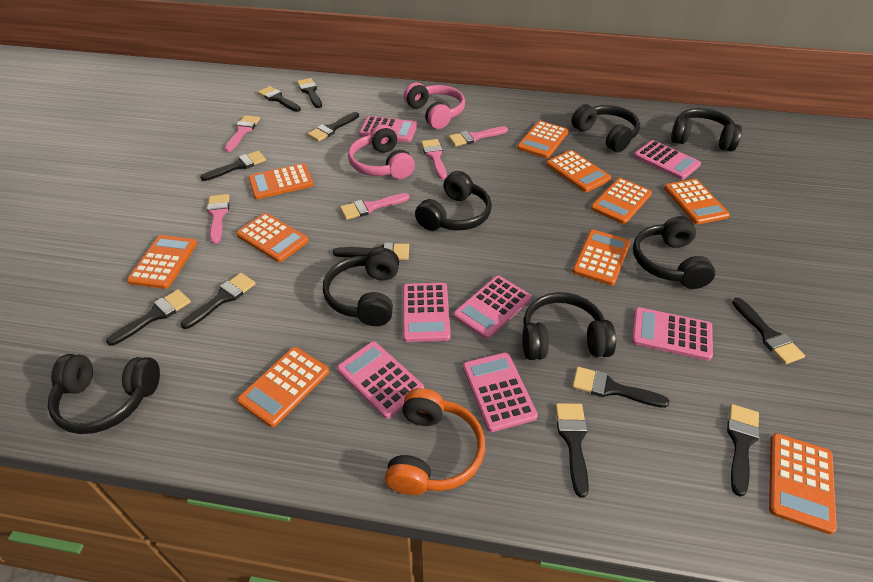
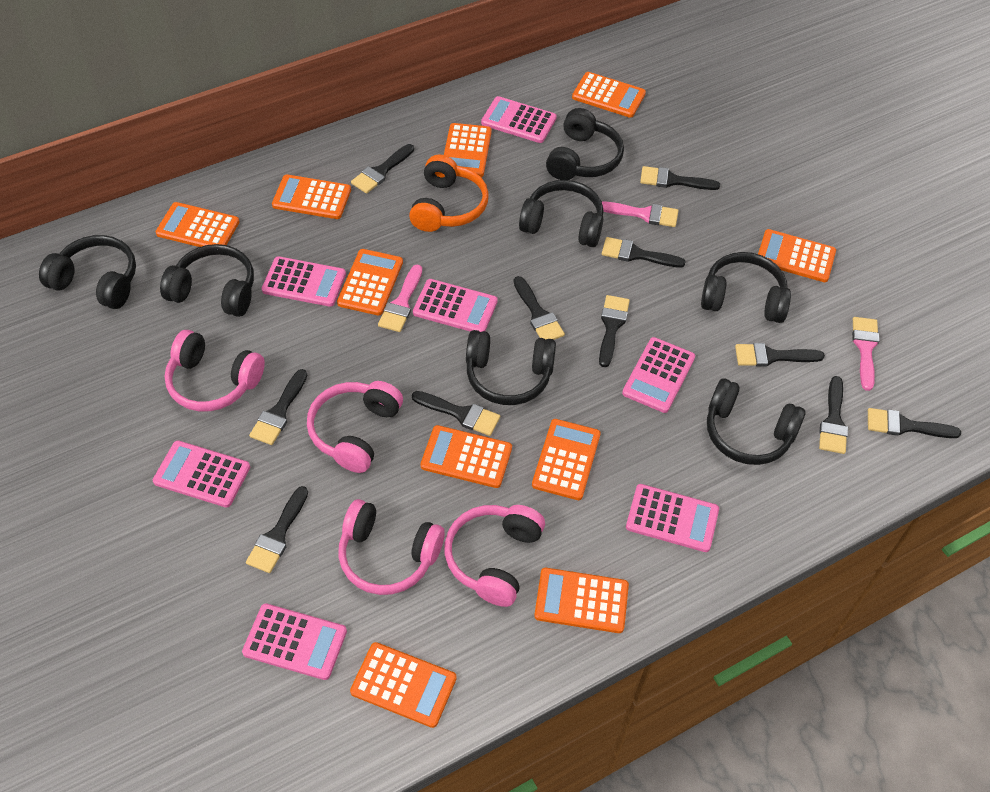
pink brush: 5 -> 3
pink headphones: 2 -> 4

